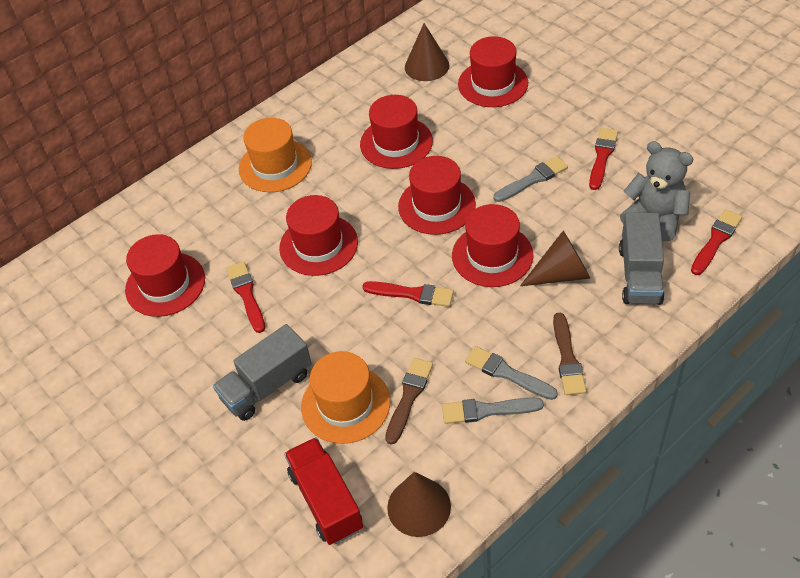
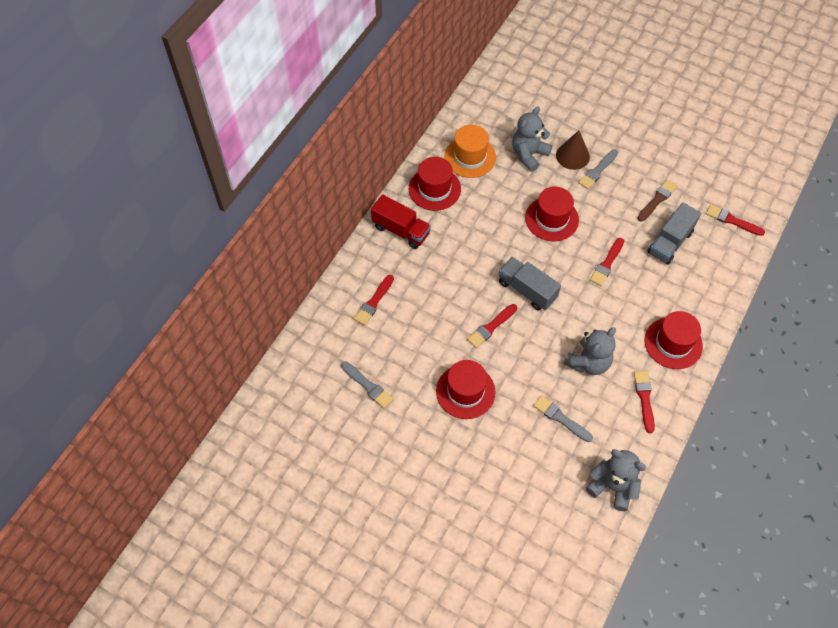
brown brush: 2 -> 1
brown cone: 3 -> 1
grey teddy bear: 1 -> 3
orange hat: 2 -> 1
red brush: 4 -> 5
red hat: 6 -> 4

